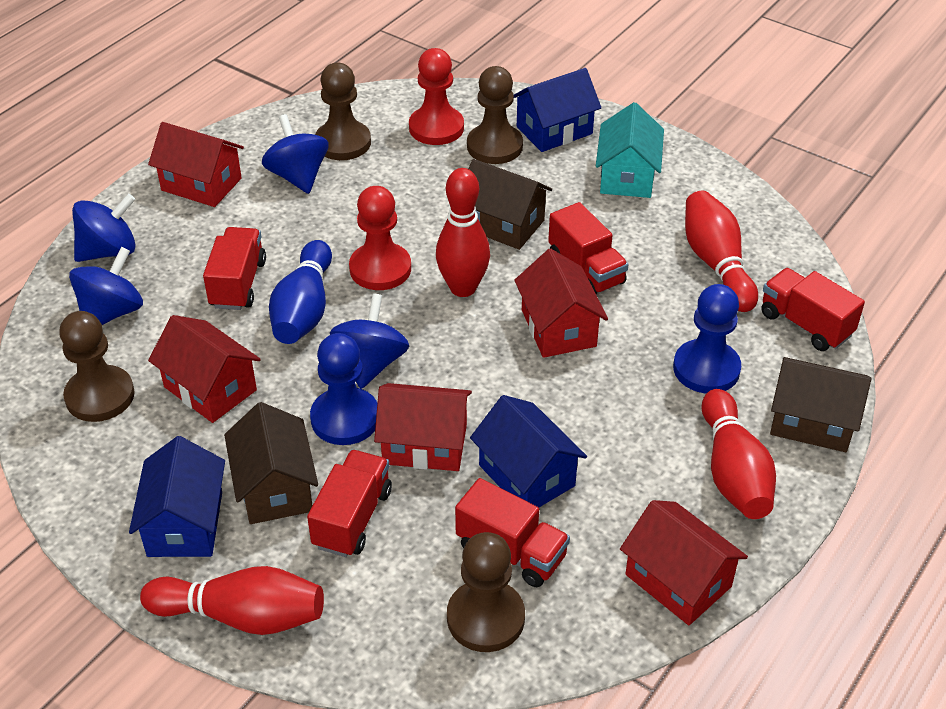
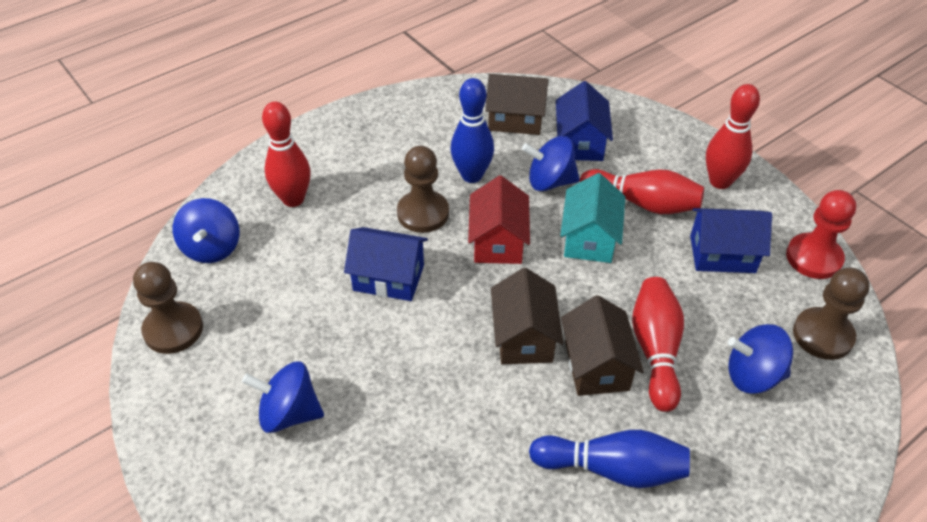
blue bowling pin: 1 -> 2
blue pawn: 2 -> 0
brown pawn: 4 -> 3
red house: 5 -> 1
red pawn: 2 -> 1
red truck: 5 -> 0

